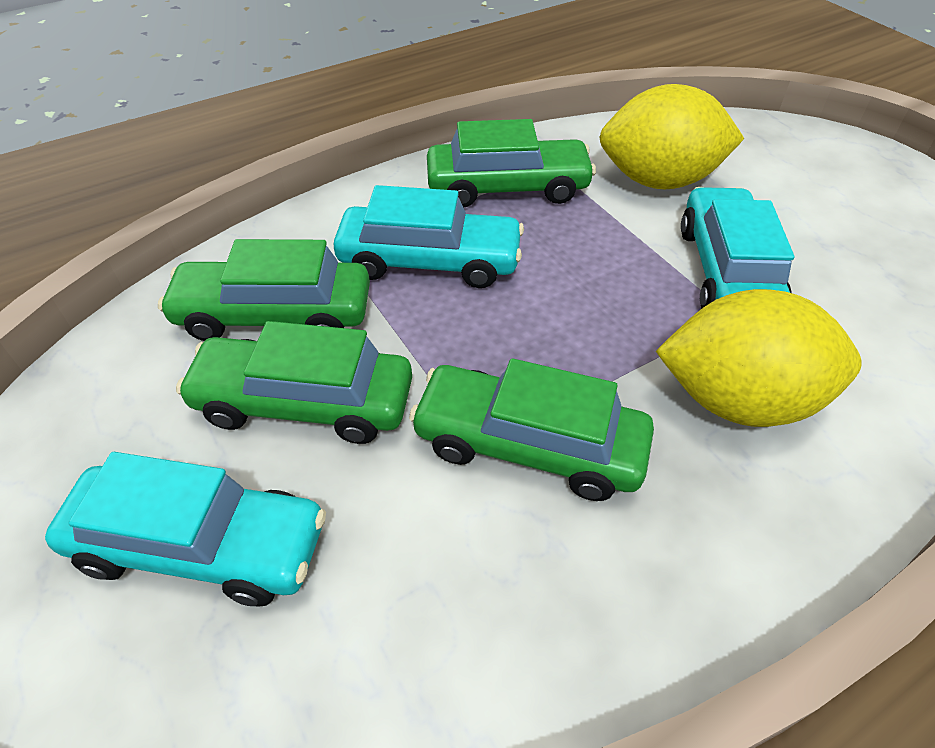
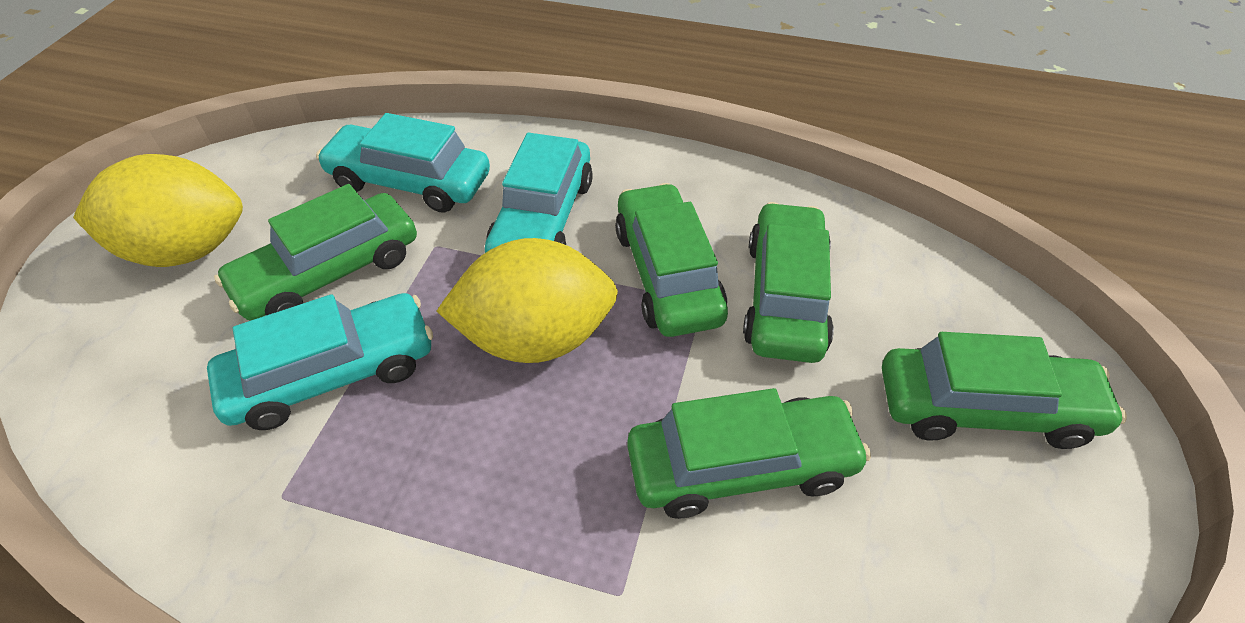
green car: 4 -> 5

